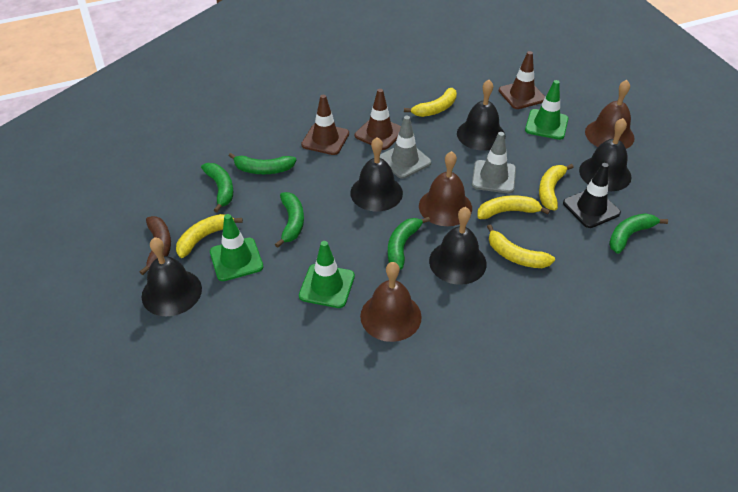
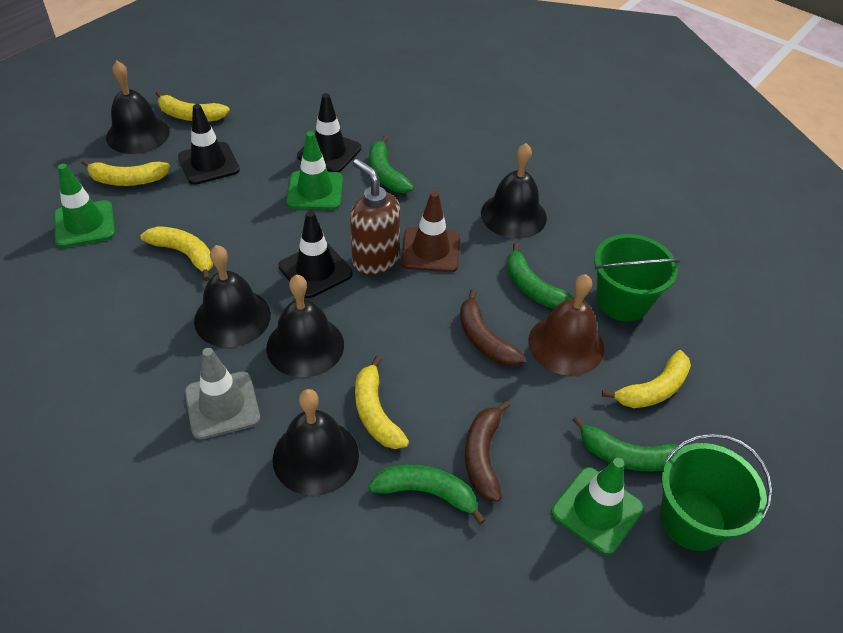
black traffic cone: 1 -> 3
brown banana: 1 -> 2
brown bell: 3 -> 1
brown soap dispenser: 0 -> 1
brown traffic cone: 3 -> 1
green banana: 5 -> 4
green bucket: 0 -> 2
grey traffic cone: 2 -> 1

